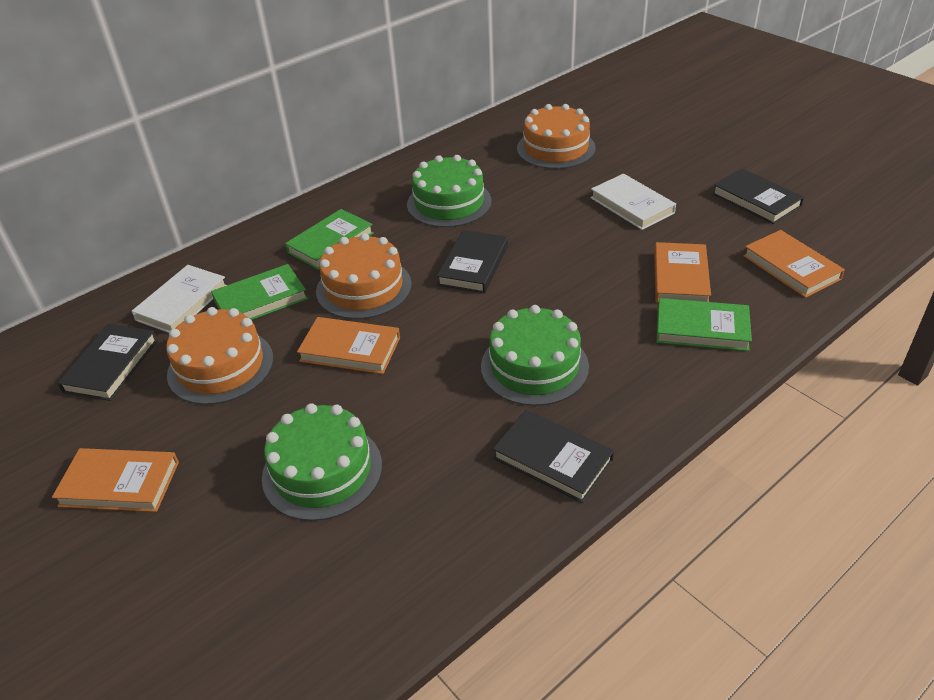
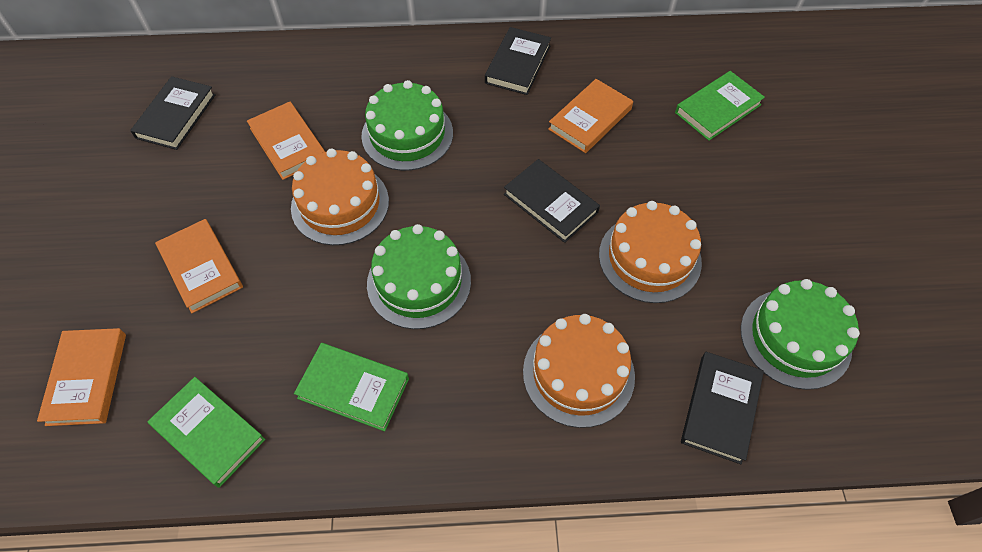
white book: 2 -> 0

